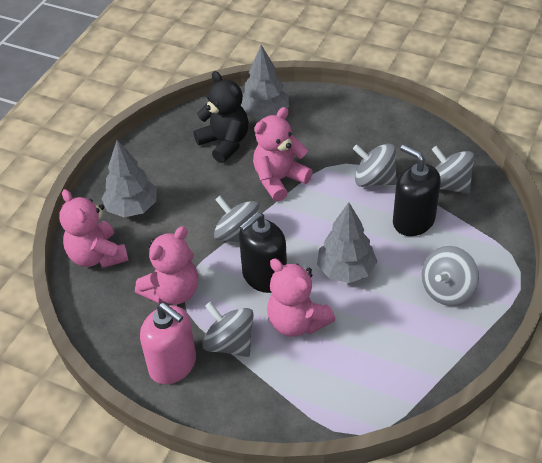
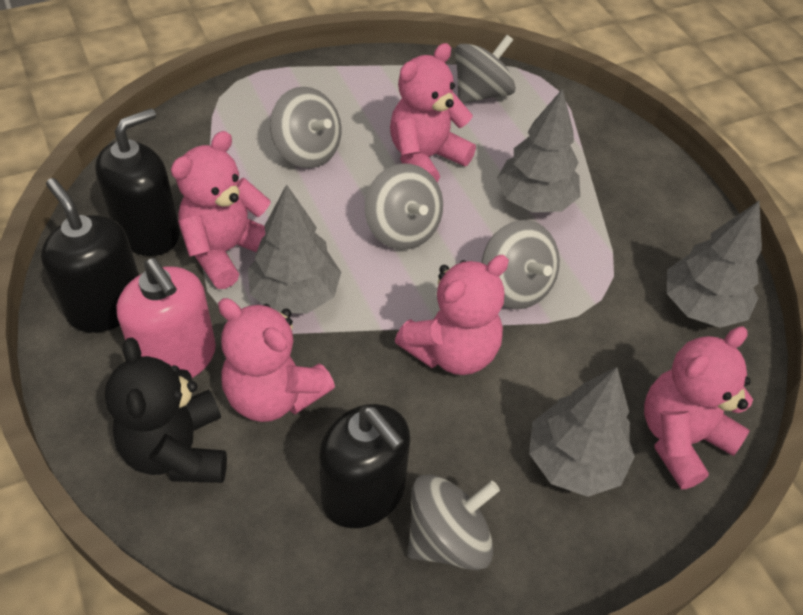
black soap dispenser: 2 -> 3
grey tree: 3 -> 4
pink teddy bear: 4 -> 5

